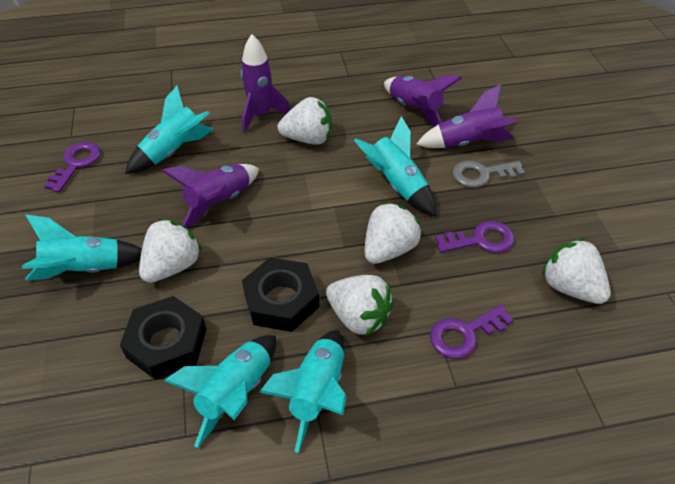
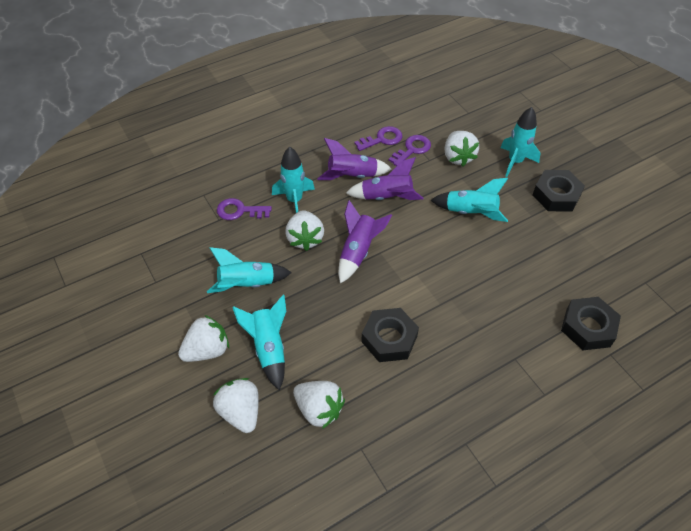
black nut: 2 -> 3
grey key: 1 -> 0
purple rocket: 4 -> 3

